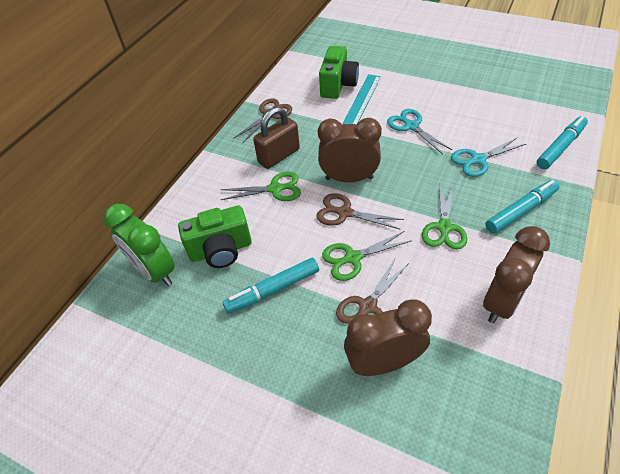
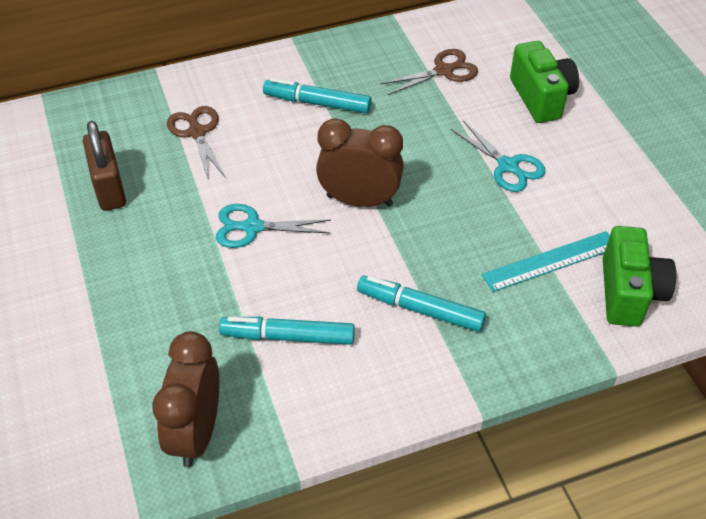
brown clock: 3 -> 2
brown scissors: 3 -> 2
green clock: 1 -> 0
green scissors: 3 -> 0

